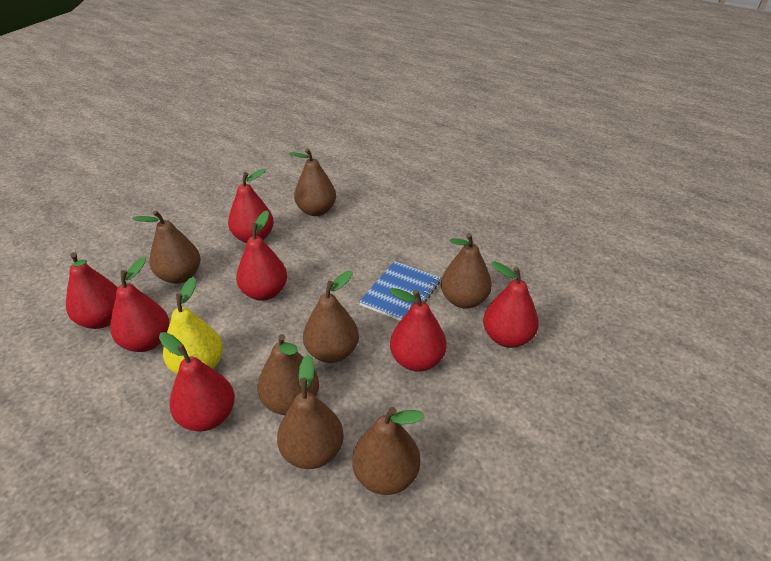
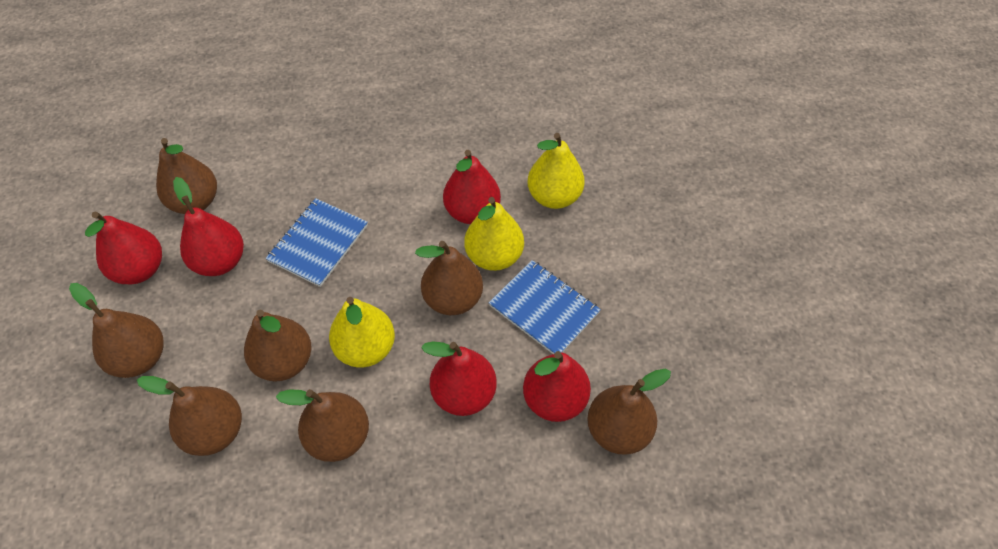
blue notebook: 1 -> 2
red pear: 7 -> 5
yellow pear: 1 -> 3

